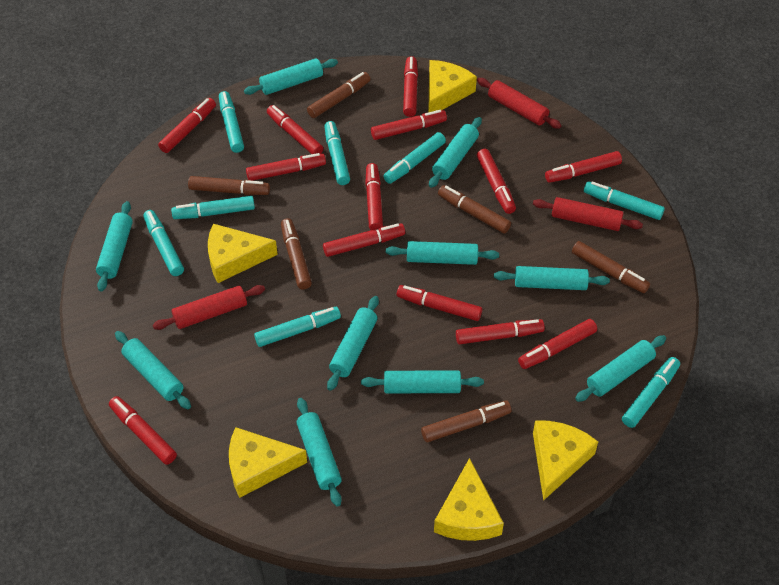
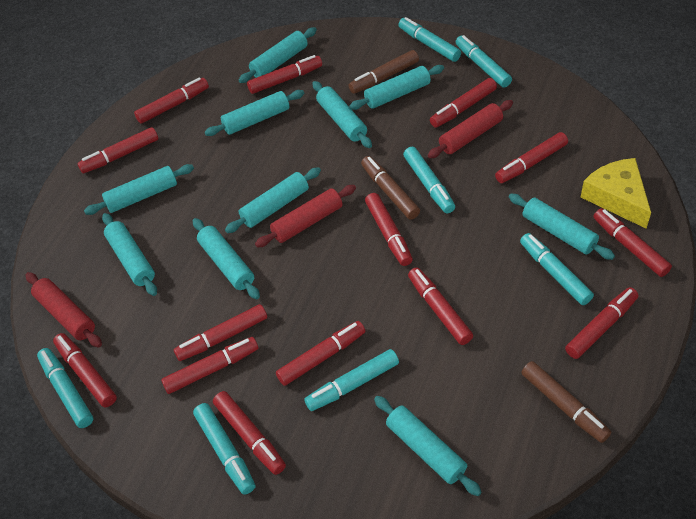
brown marker: 6 -> 3
red marker: 13 -> 14
turquoise marker: 8 -> 7
yellow cheese: 5 -> 1

